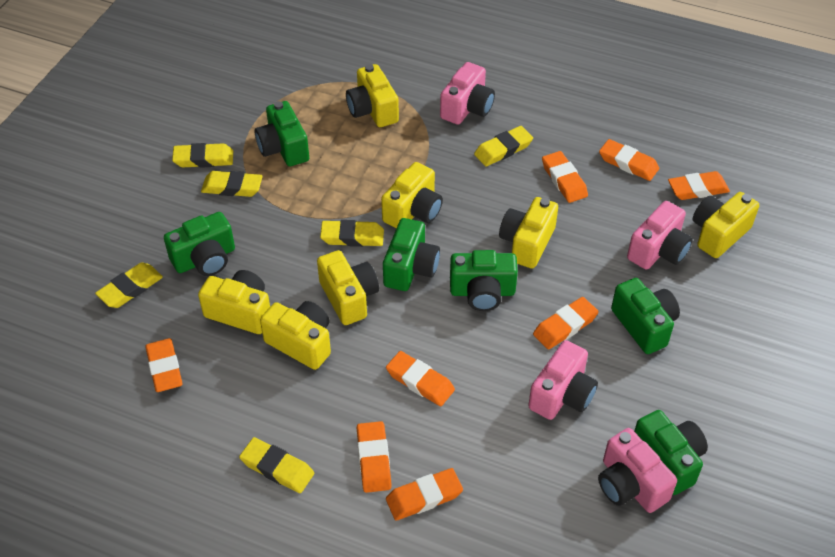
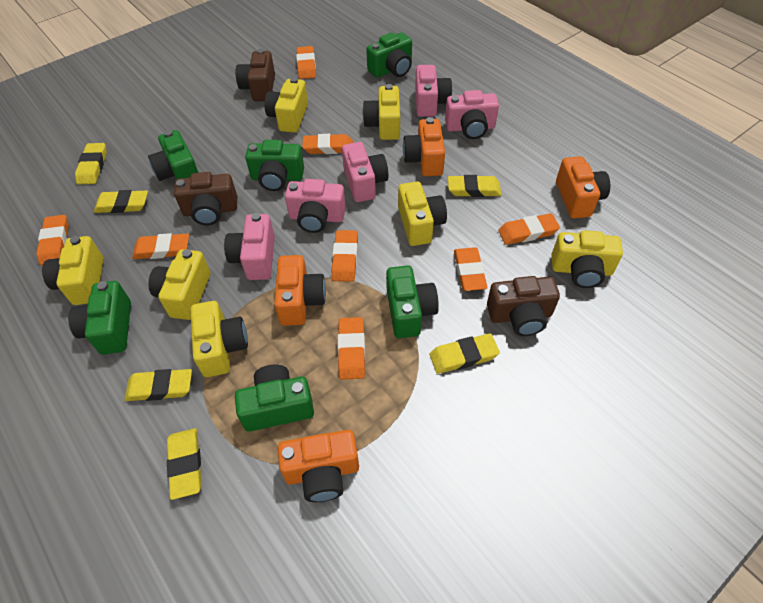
brown camera: 0 -> 3
orange camera: 0 -> 4
pink camera: 4 -> 5

